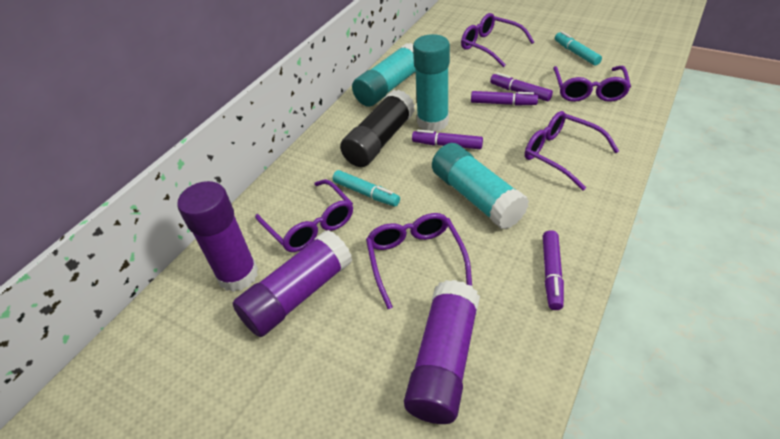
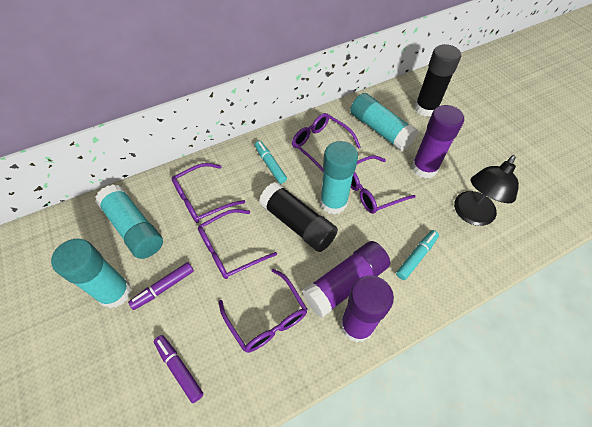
black glue stick: 1 -> 2
black lamp: 0 -> 1
purple marker: 4 -> 2
turquoise glue stick: 3 -> 4

